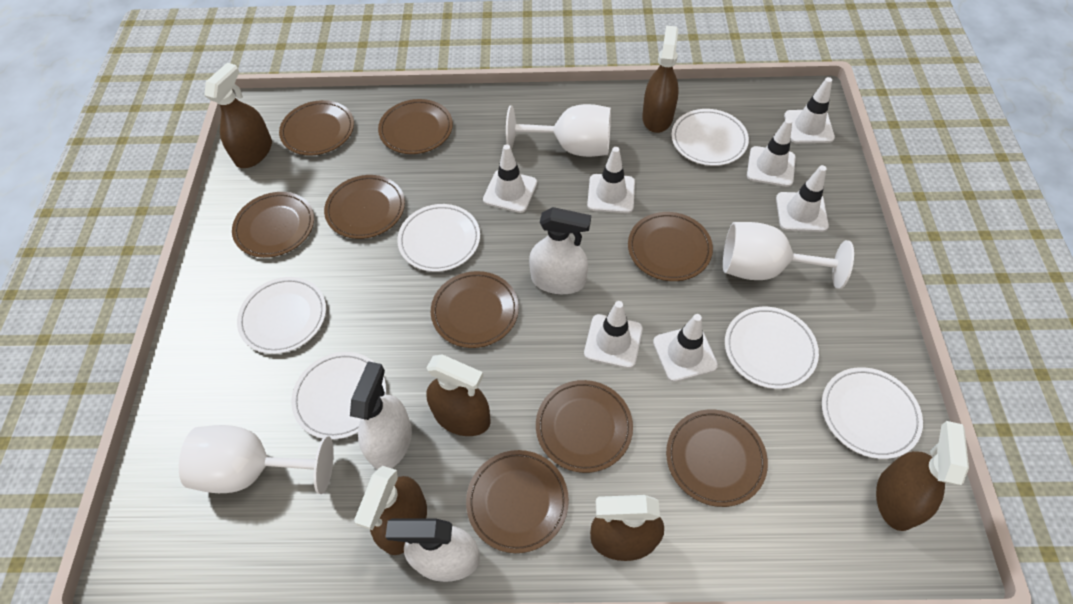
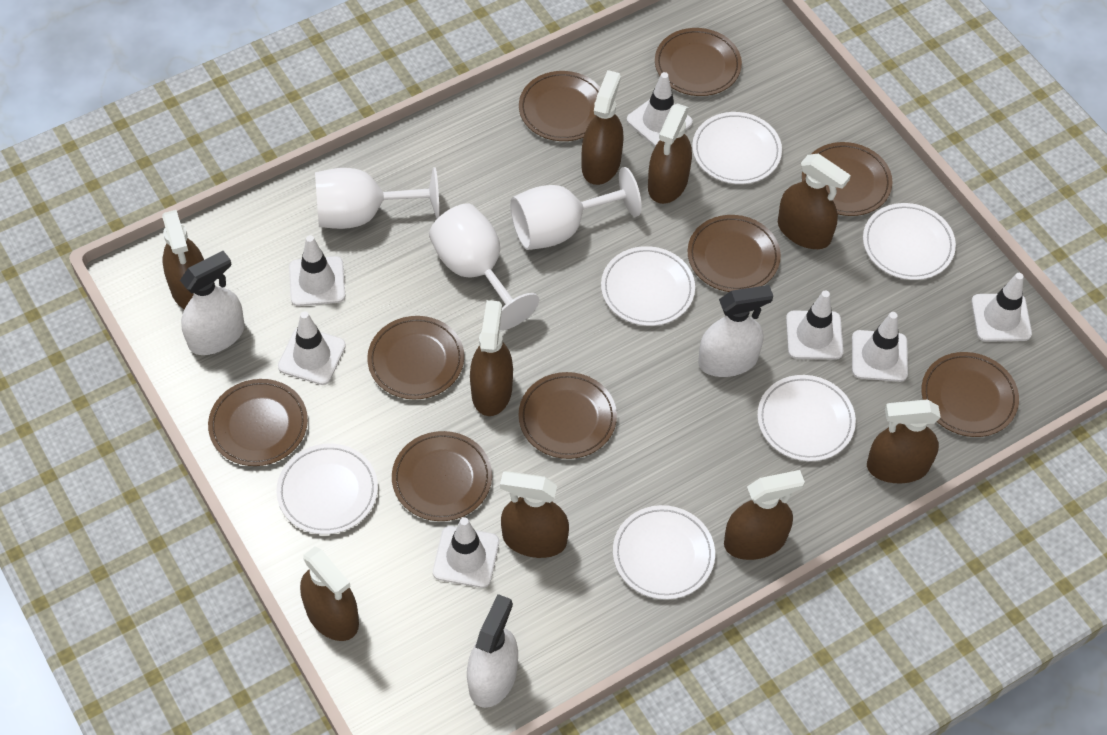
brown spray bottle: 6 -> 9

